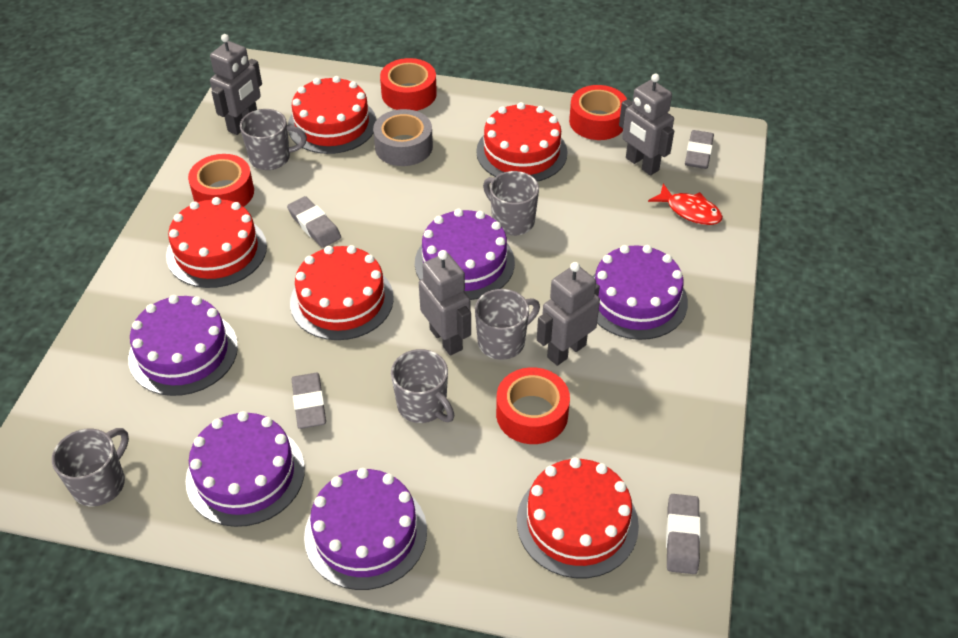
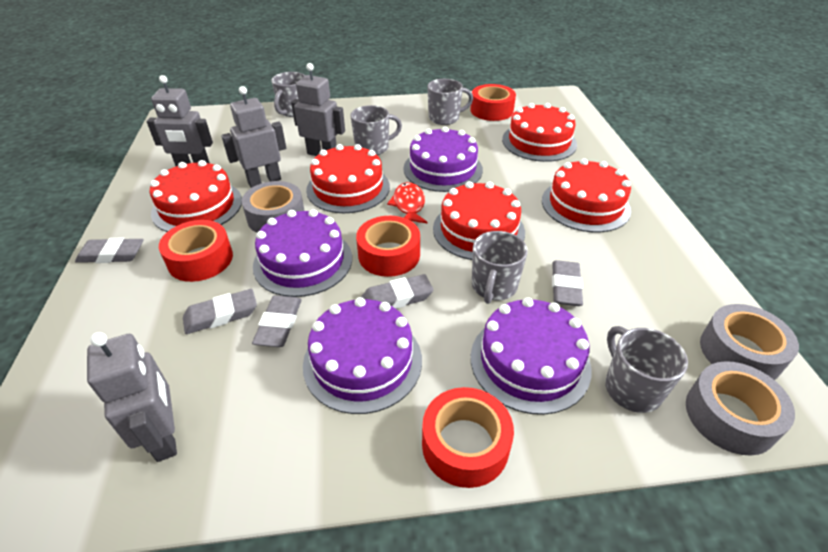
grey eraser: 4 -> 5
grey tape: 1 -> 3
purple cake: 5 -> 4

